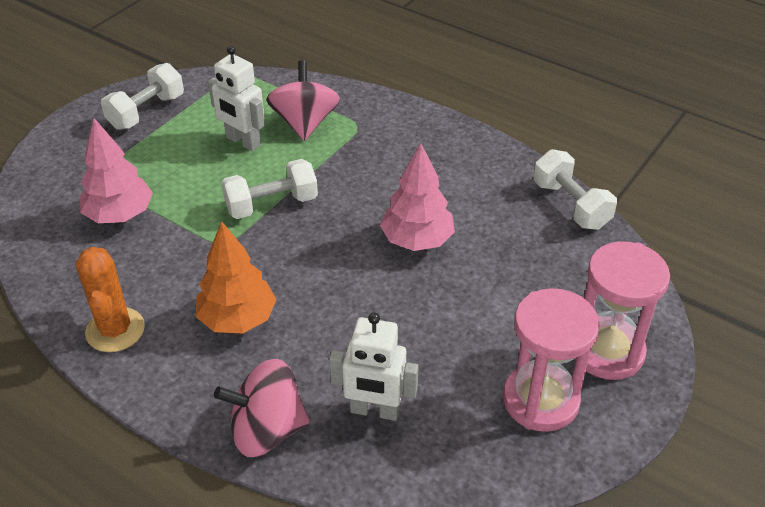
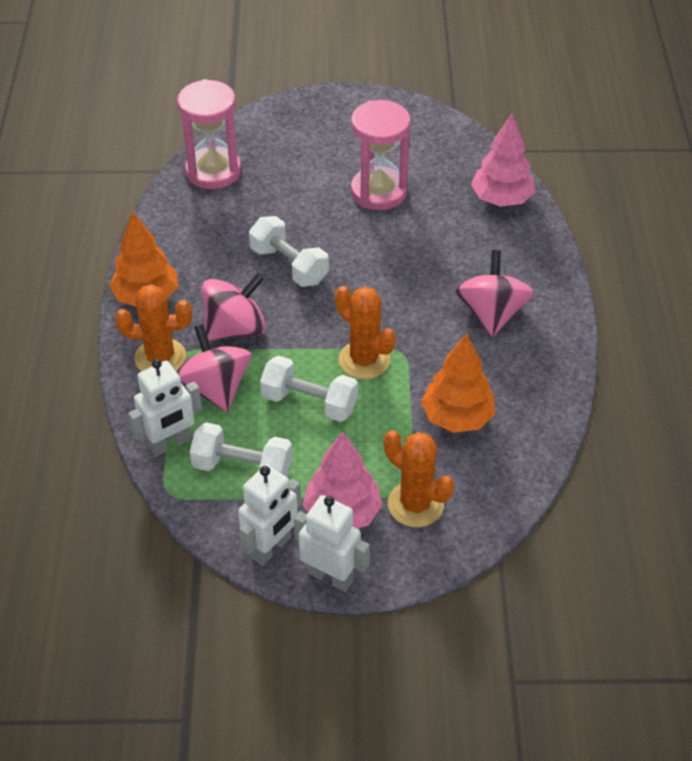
orange cactus: 1 -> 3
orange tree: 1 -> 2
pink spinning top: 2 -> 3
white robot: 2 -> 3

